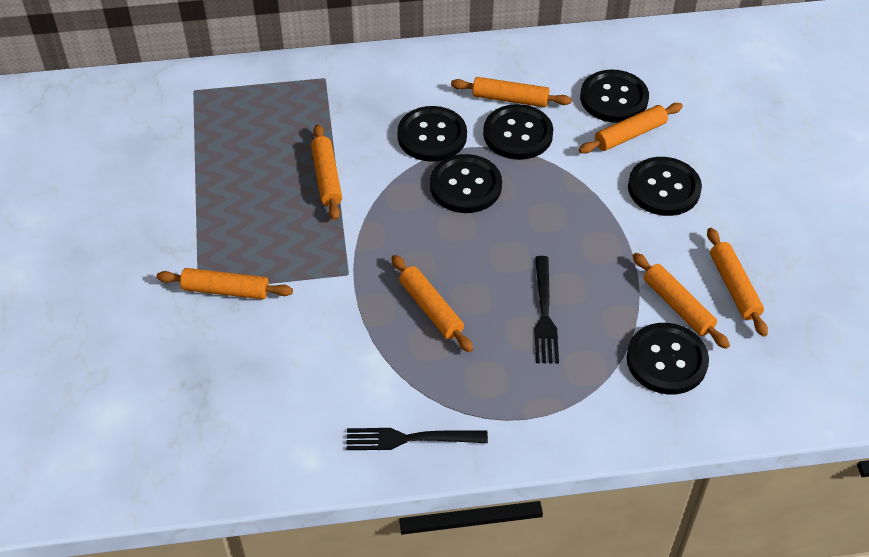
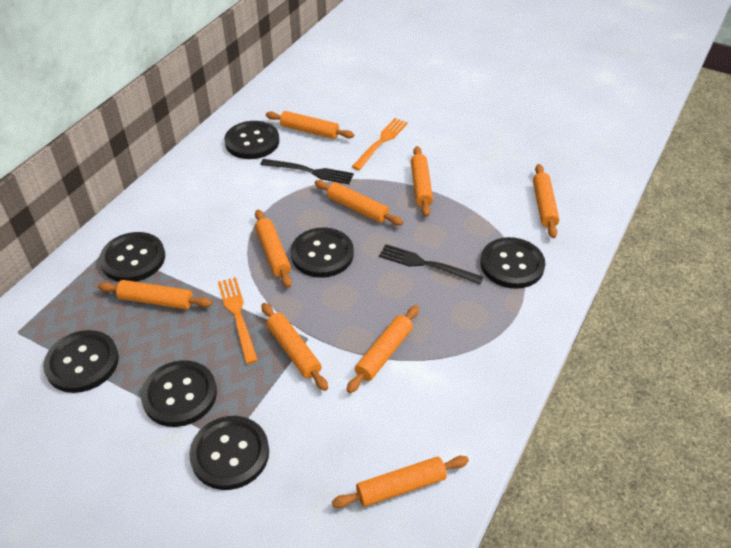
black button: 6 -> 7
orange fork: 0 -> 2
orange rolling pin: 7 -> 9

